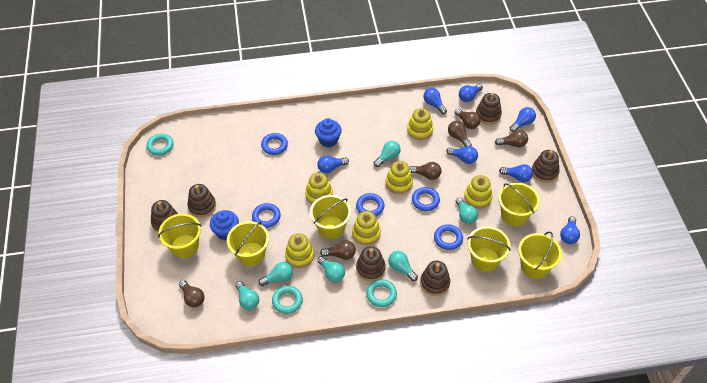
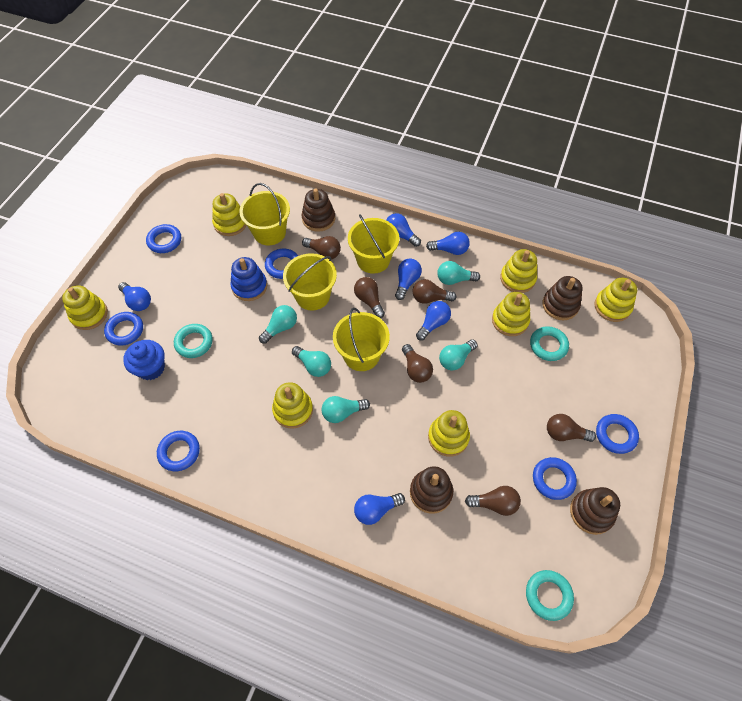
blue cupcake: 2 -> 1
blue light bulb: 7 -> 6
blue ring: 5 -> 6
blue stacking toy: 0 -> 1
brown stacking toy: 6 -> 4
turquoise light bulb: 6 -> 5
yellow bucket: 6 -> 4
yellow stacking toy: 6 -> 7

